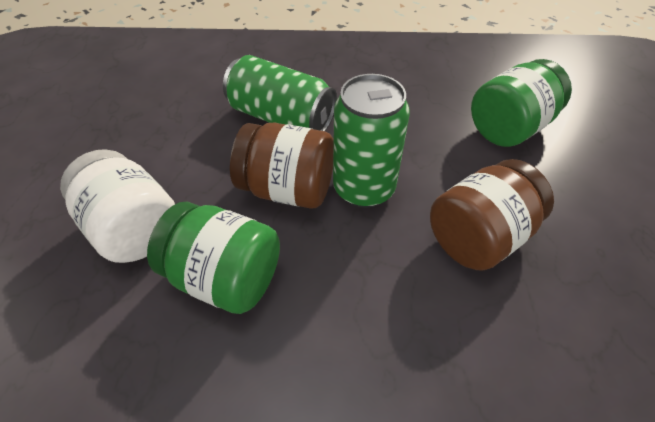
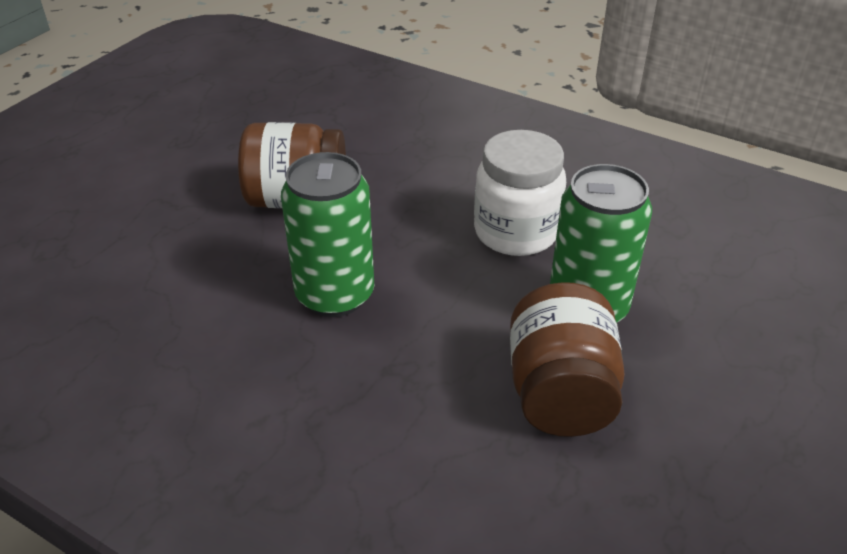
green jar: 2 -> 0

